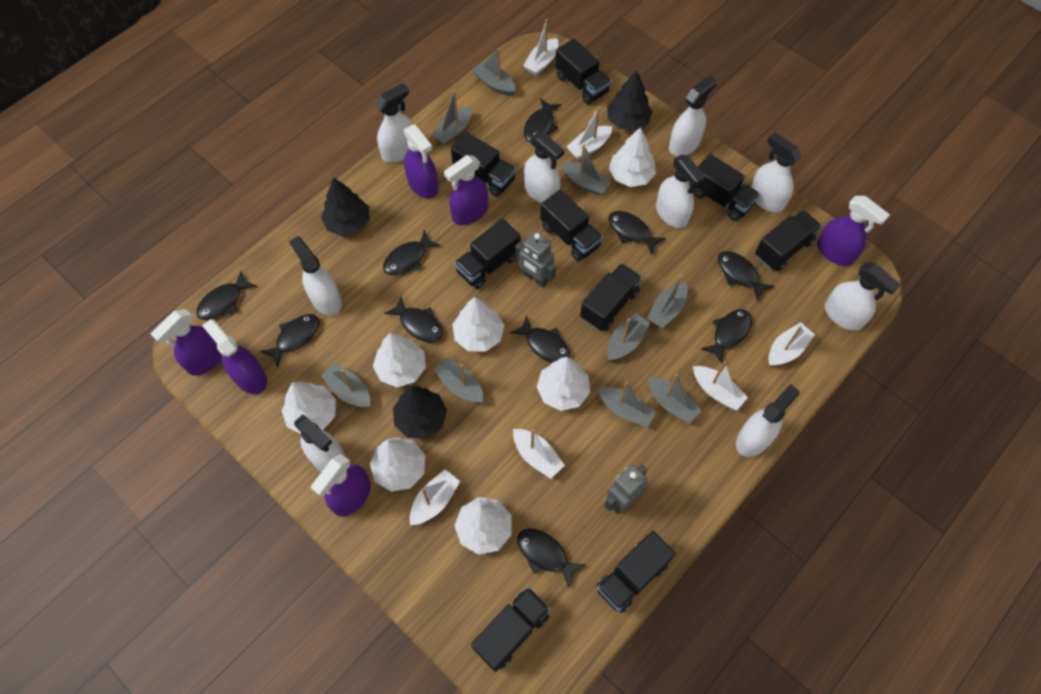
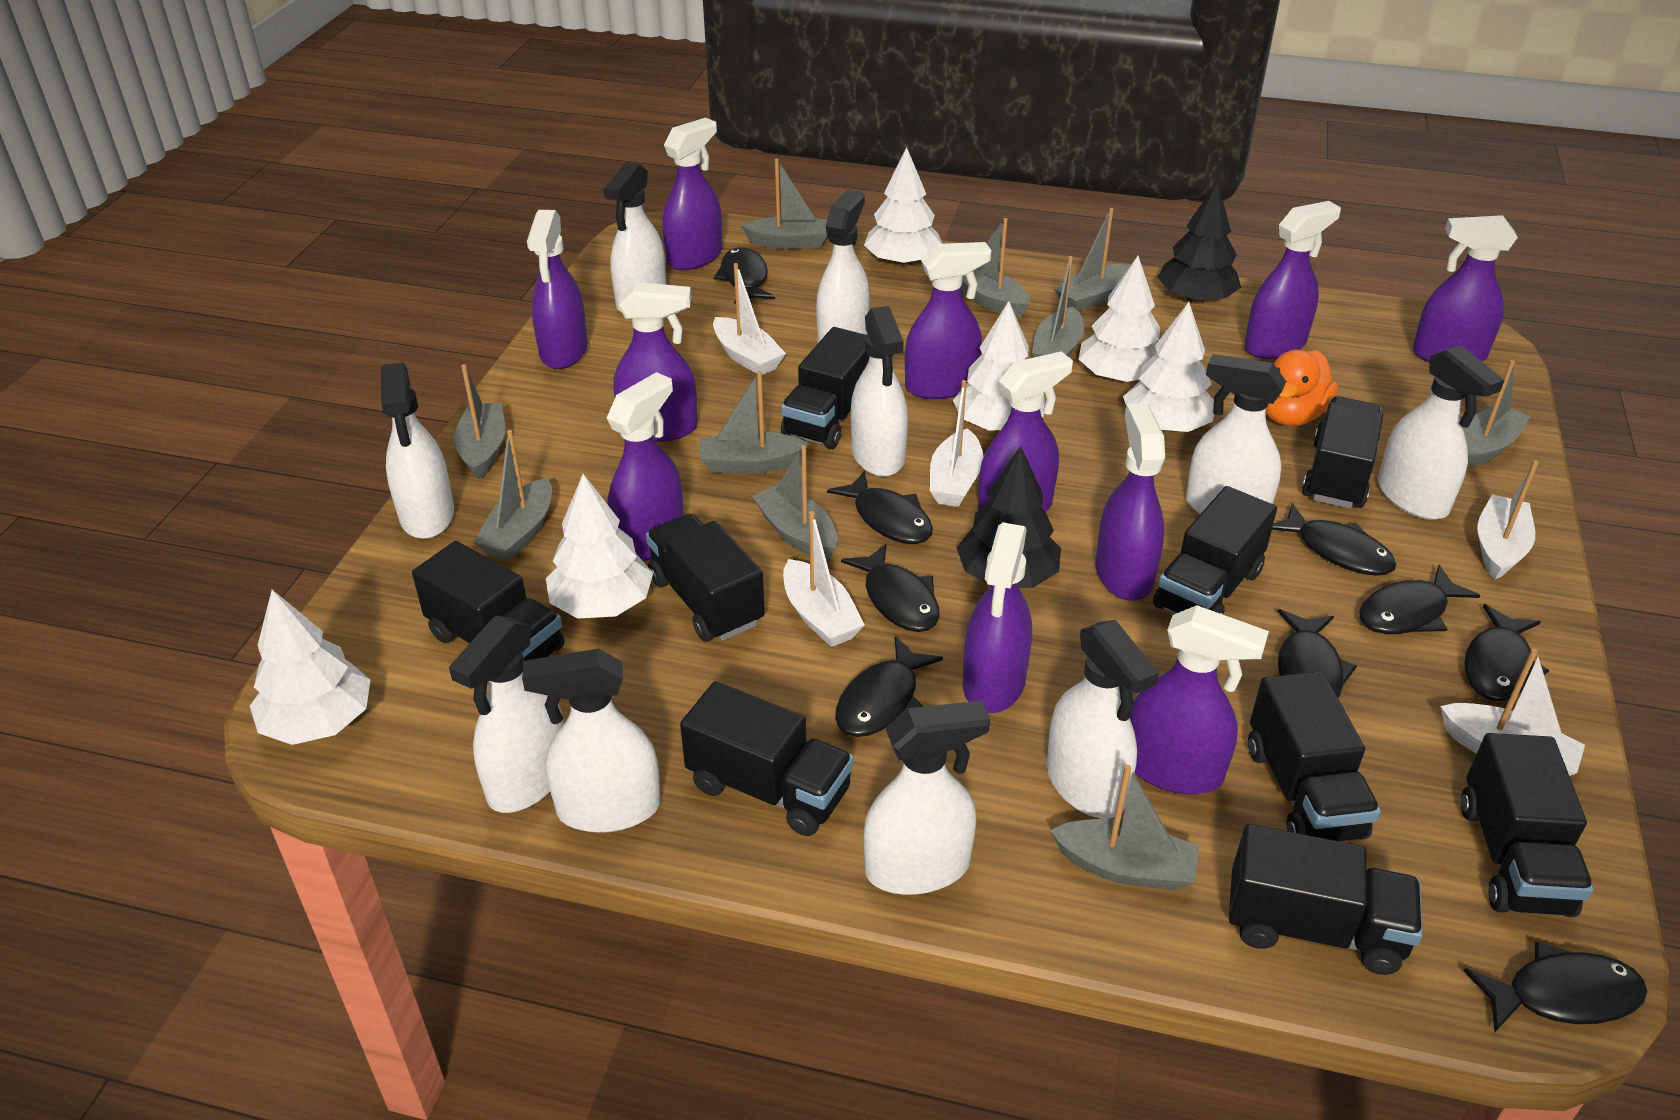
black fish: 10 -> 9
black tree: 3 -> 2
grey boat: 9 -> 10
grey robot: 2 -> 0
orange duck: 0 -> 1
purple spray bottle: 6 -> 11
white boat: 6 -> 5
white spray bottle: 9 -> 10
white tree: 7 -> 6

